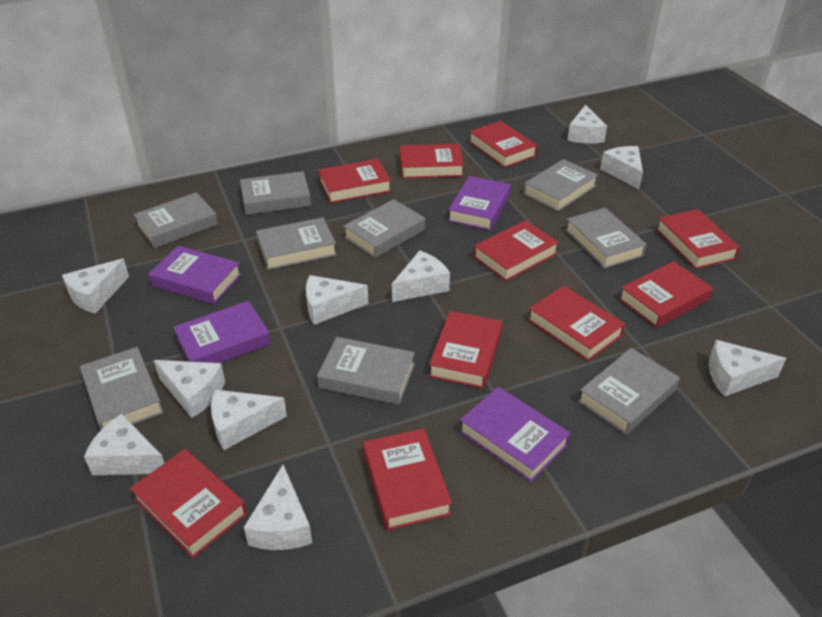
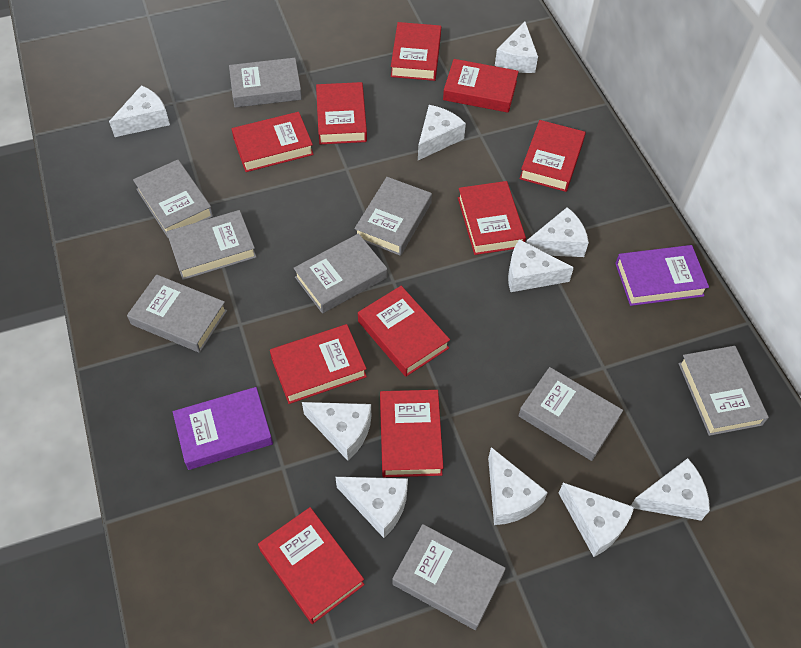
purple book: 4 -> 2

